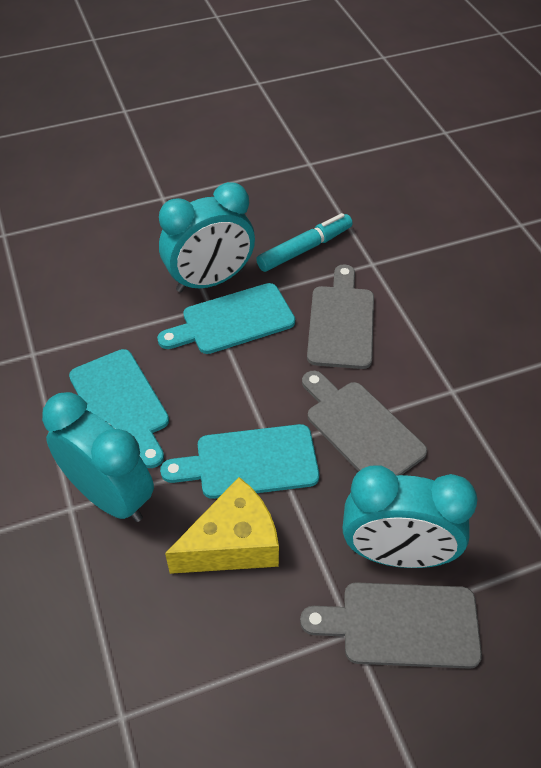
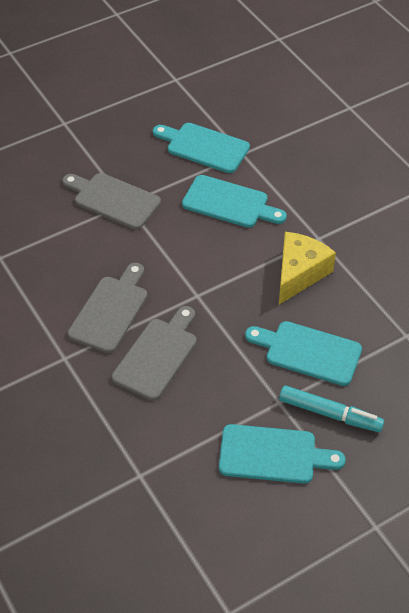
turquoise clock: 3 -> 0
turquoise cutting board: 3 -> 4

